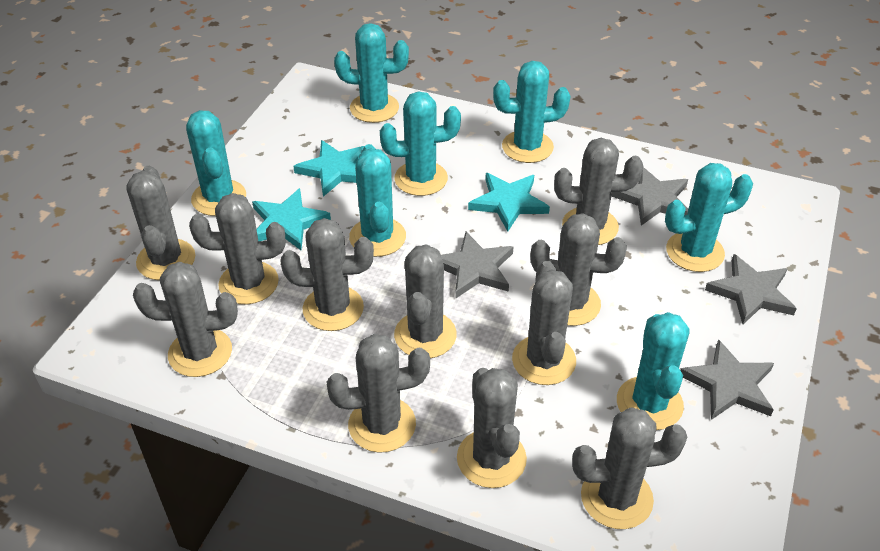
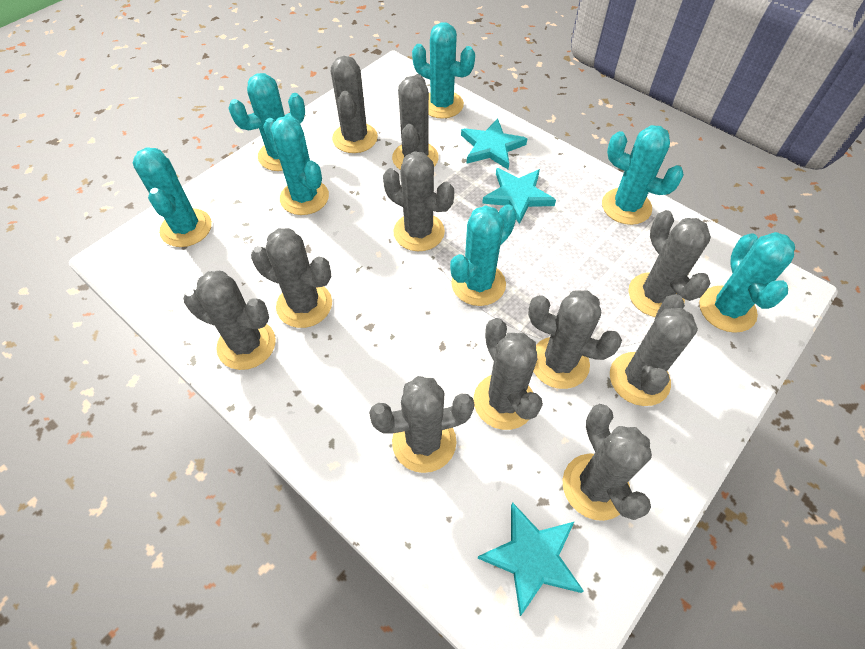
grey star: 4 -> 0

